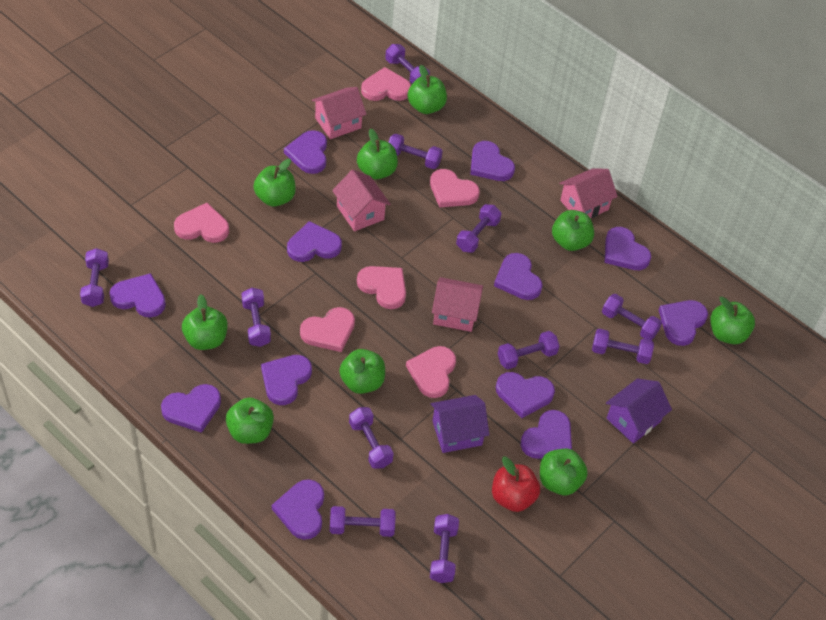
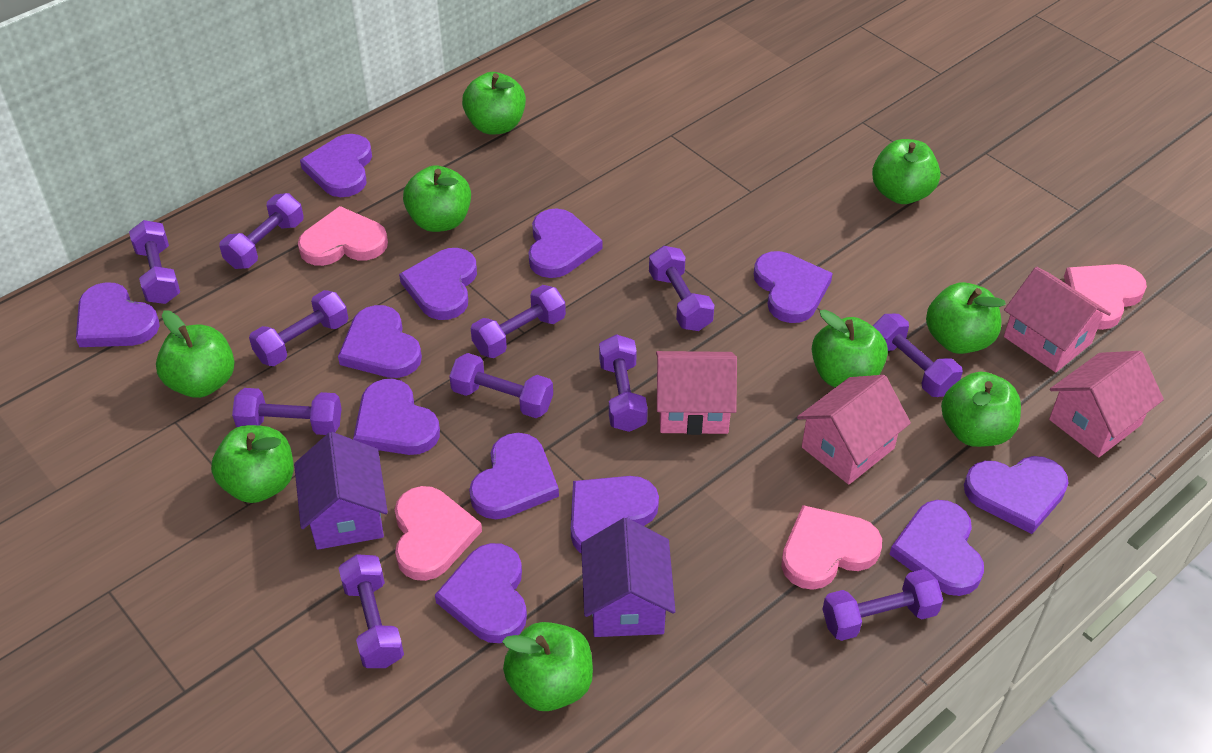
pink heart: 6 -> 4
red apple: 1 -> 0

